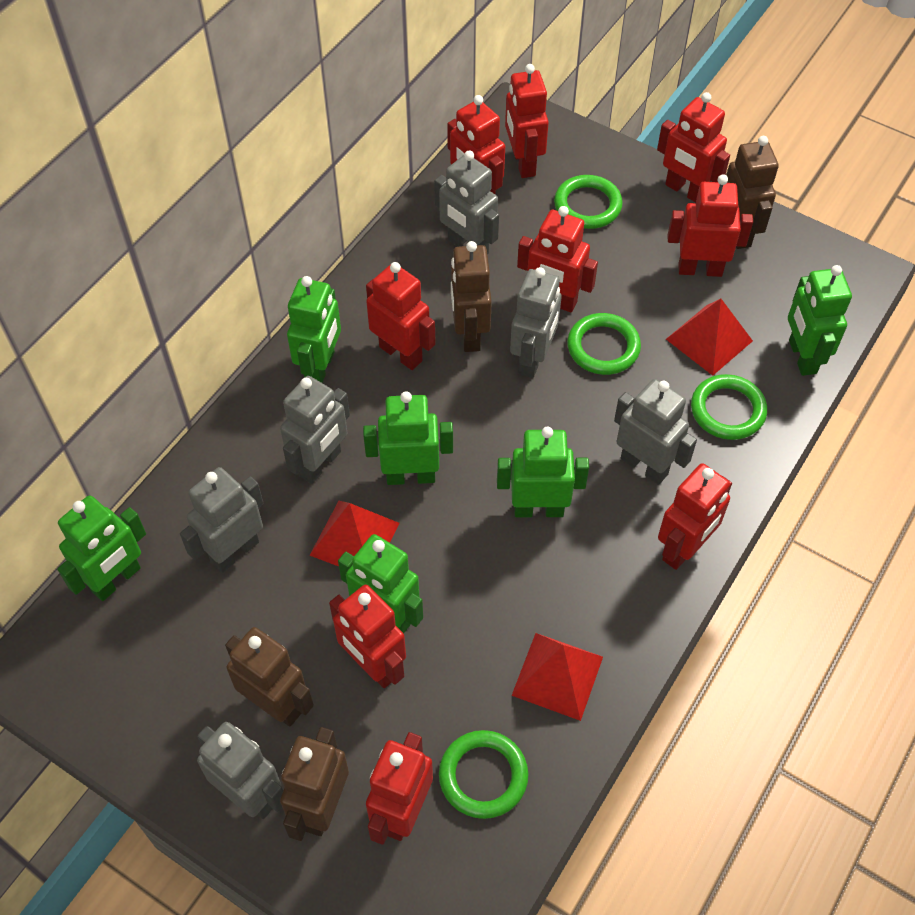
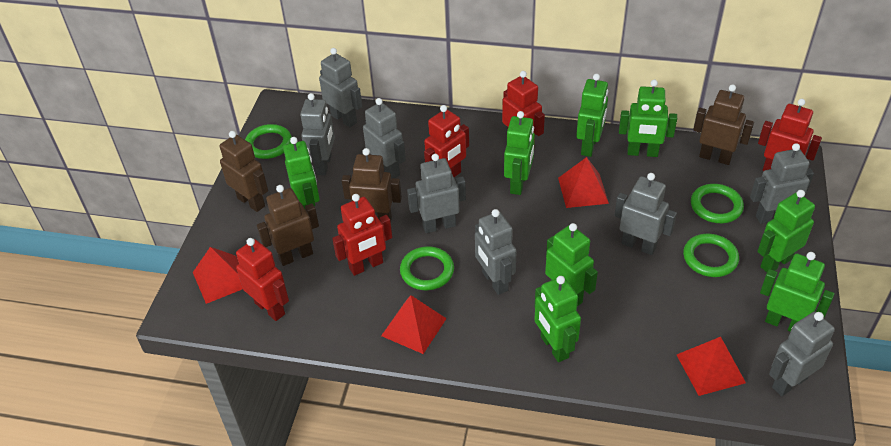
green robot: 6 -> 8
grey robot: 6 -> 8
red pyramid: 3 -> 4
red robot: 9 -> 5

